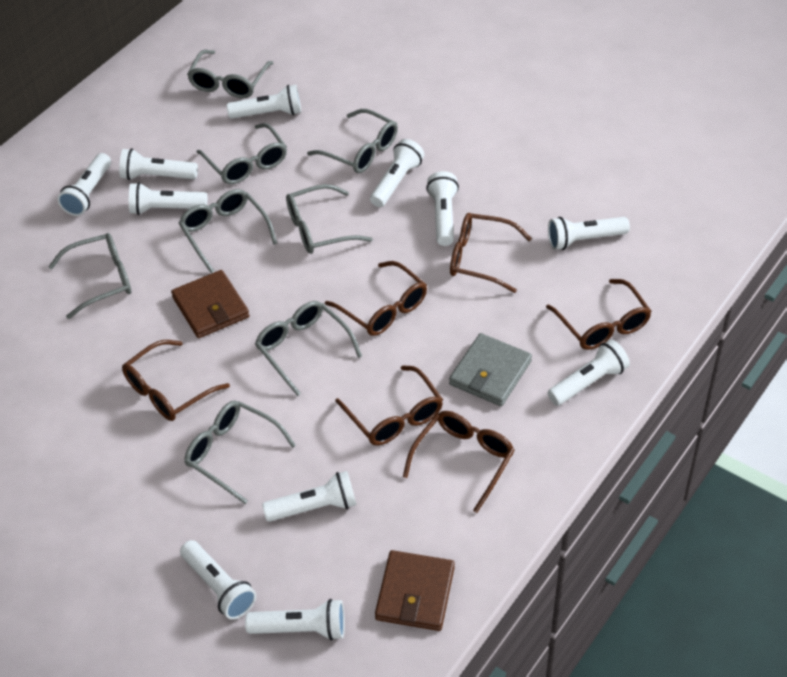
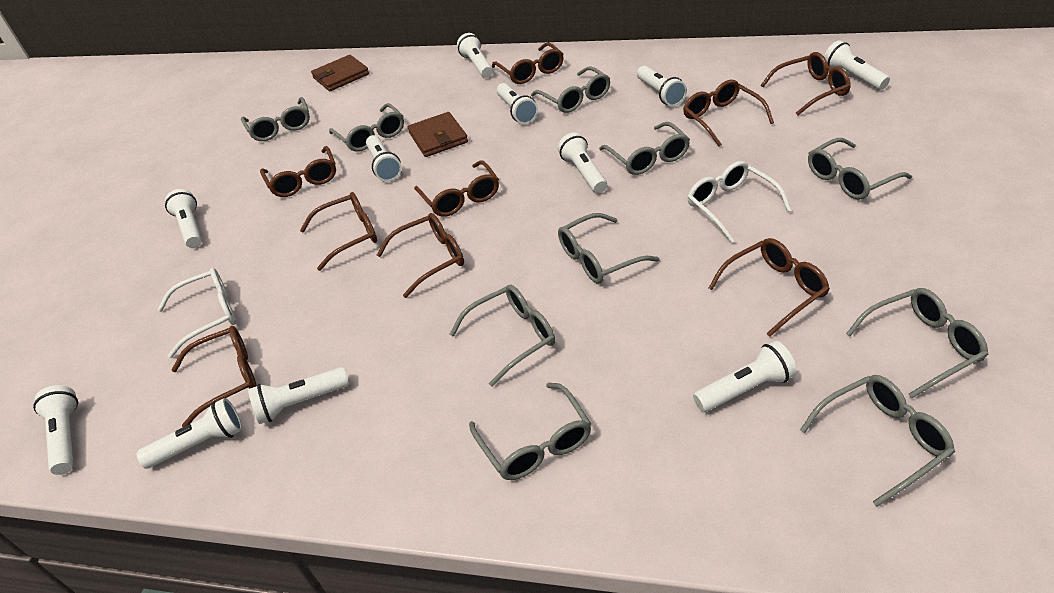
brown glasses: 6 -> 9
grey glasses: 8 -> 10
grey wallet: 1 -> 0
white glasses: 0 -> 2

